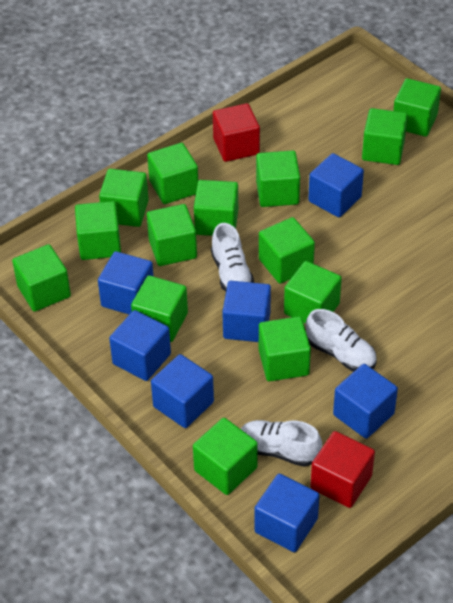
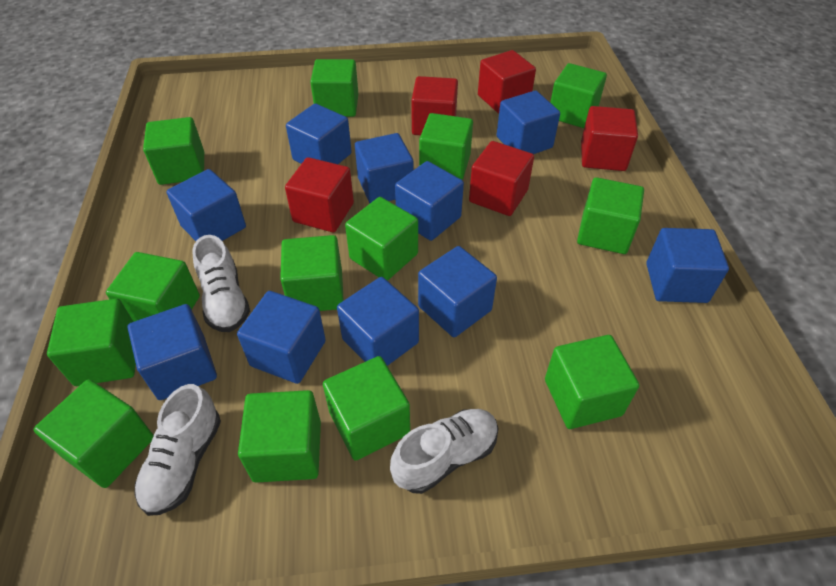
blue cube: 7 -> 10
green cube: 14 -> 13
red cube: 2 -> 5

